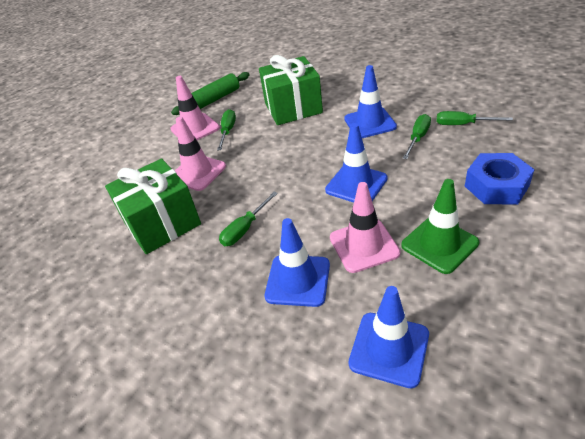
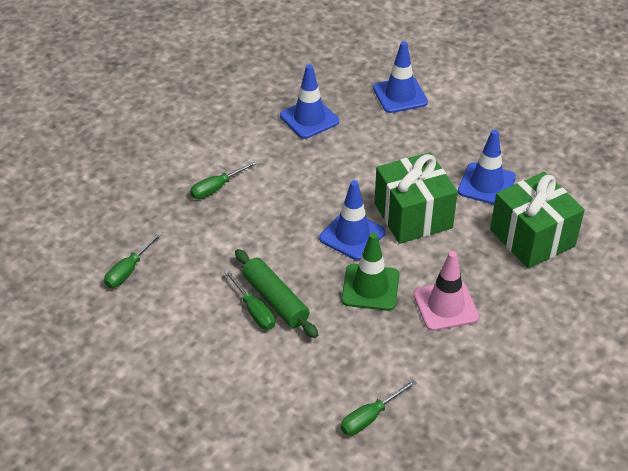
blue nut: 1 -> 0
pink traffic cone: 3 -> 1

